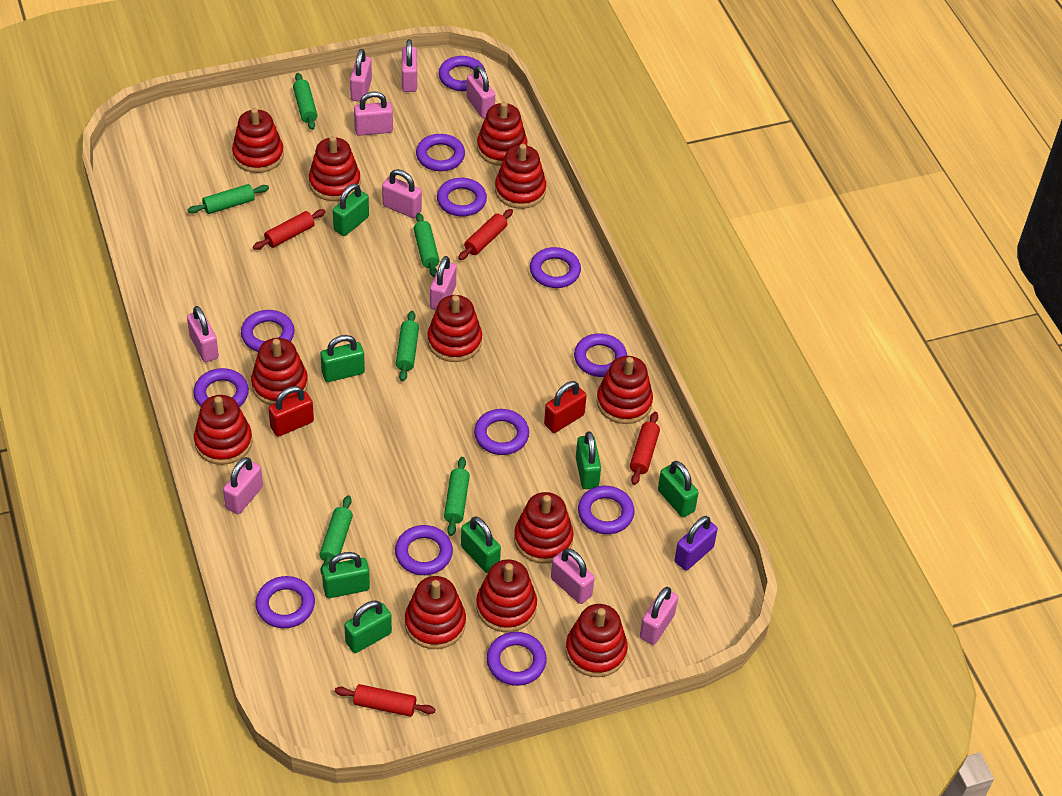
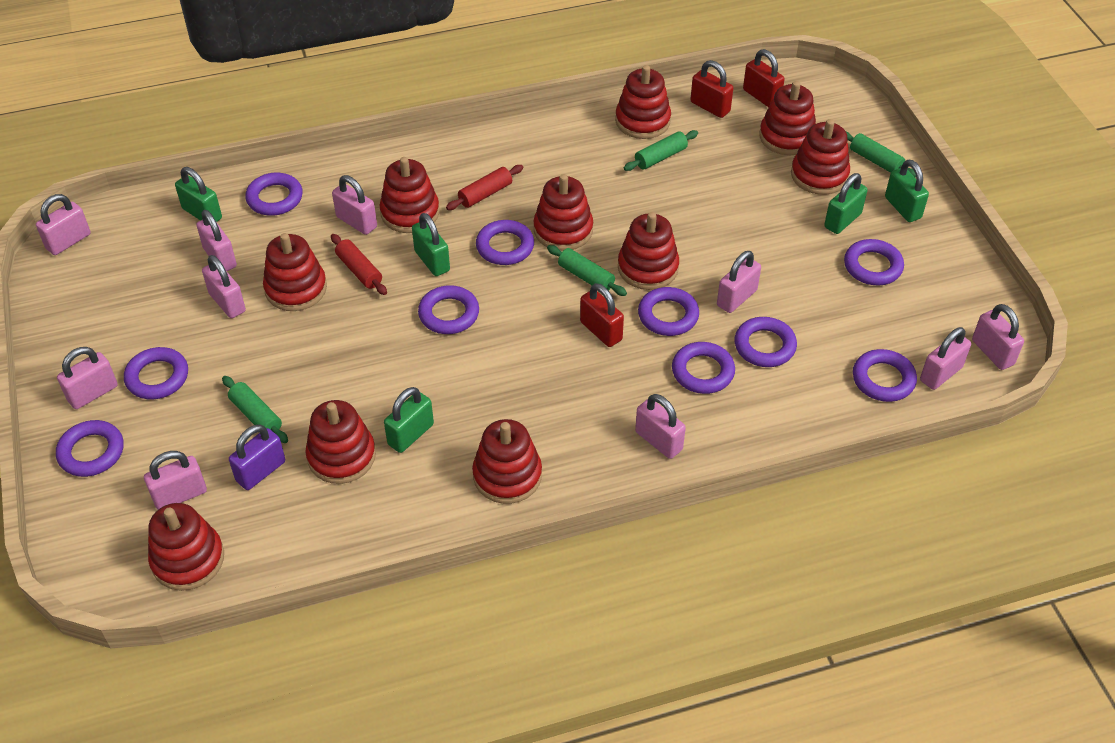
green padlock: 7 -> 5
green rolling pin: 6 -> 4
purple ring: 12 -> 10
red padlock: 2 -> 3
red rolling pin: 4 -> 2
red stacking toy: 12 -> 10

